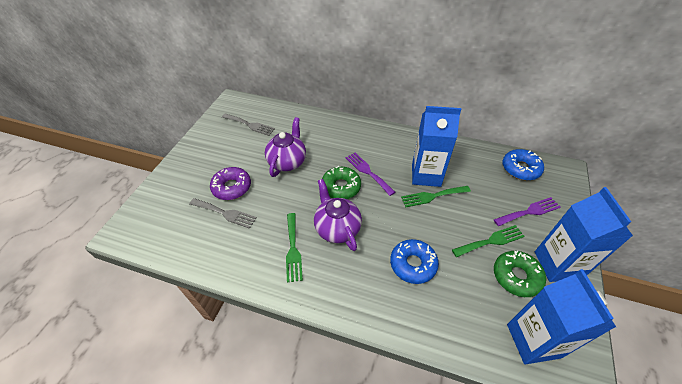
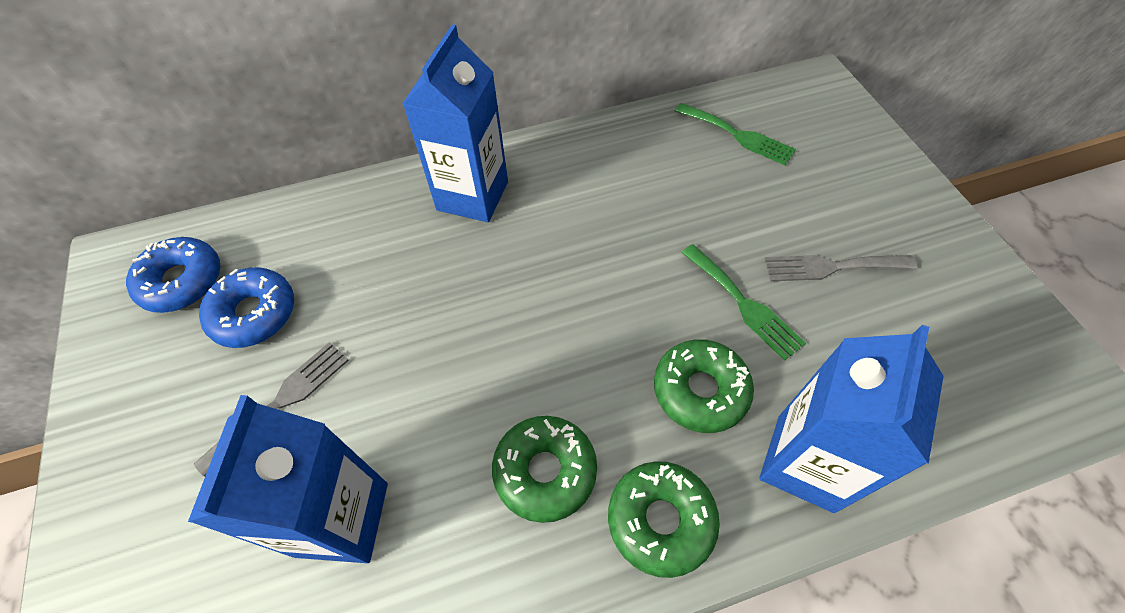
green donut: 2 -> 3
green fork: 3 -> 2
purple donut: 1 -> 0
purple fork: 2 -> 0
purple teapot: 2 -> 0

